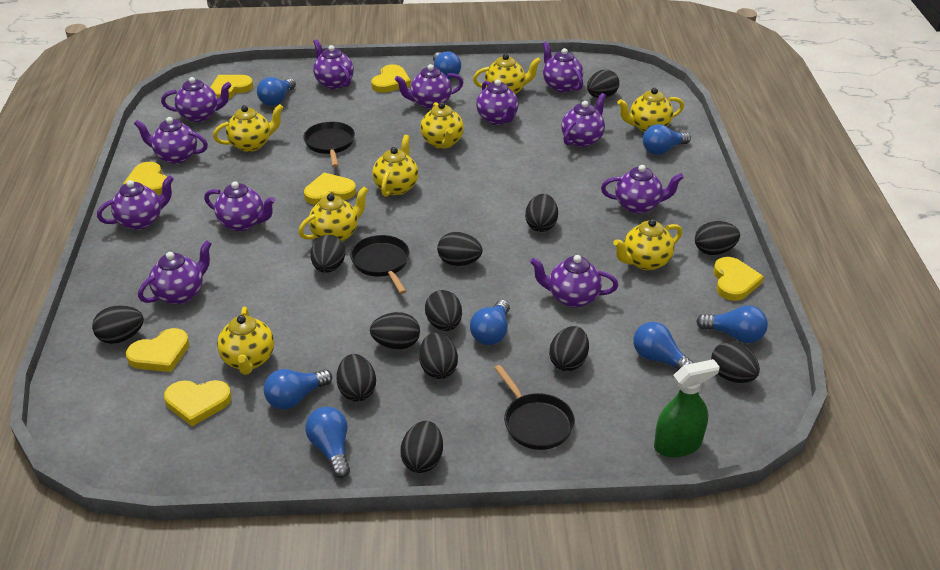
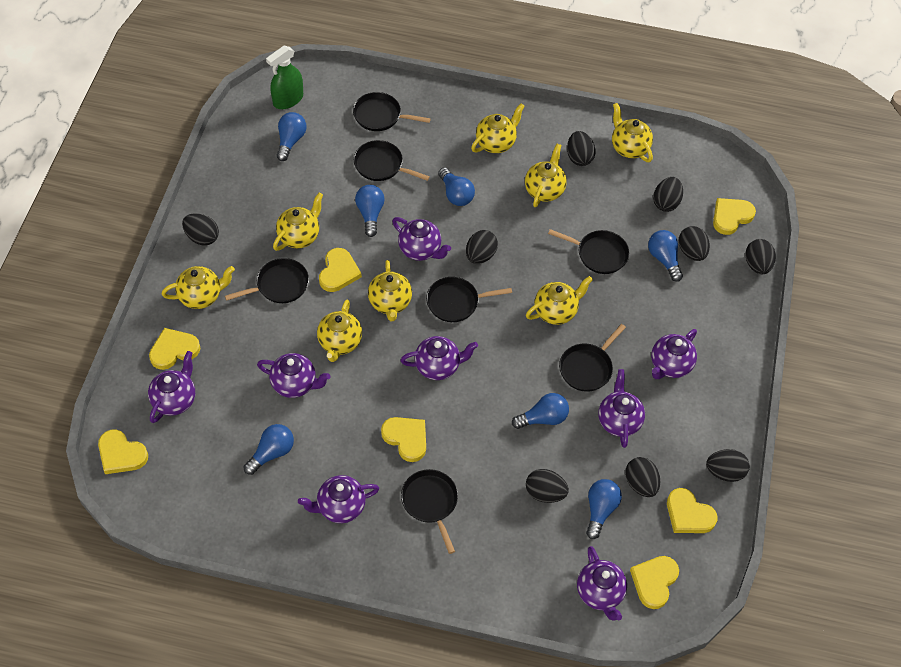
black egg: 13 -> 9
black pan: 3 -> 7
blue light bulb: 8 -> 7
purple teapot: 12 -> 8

